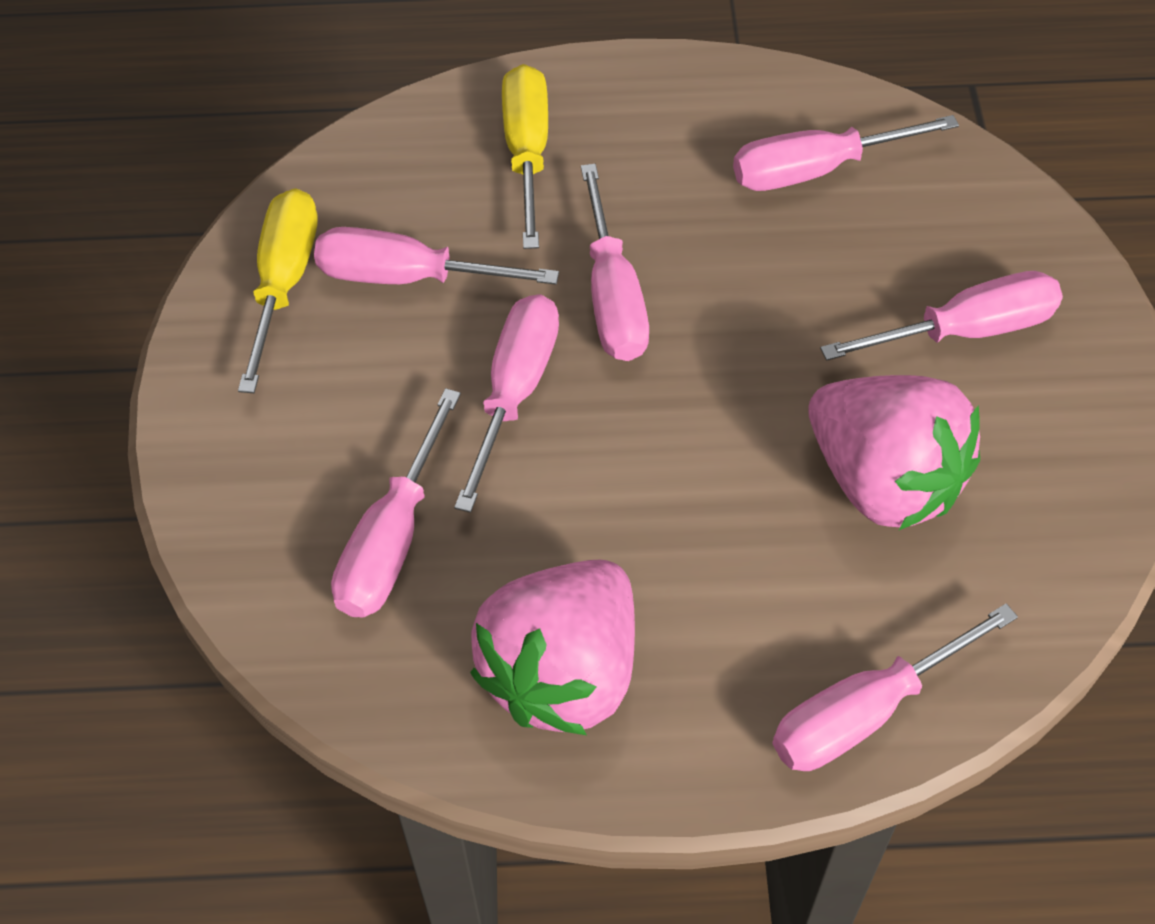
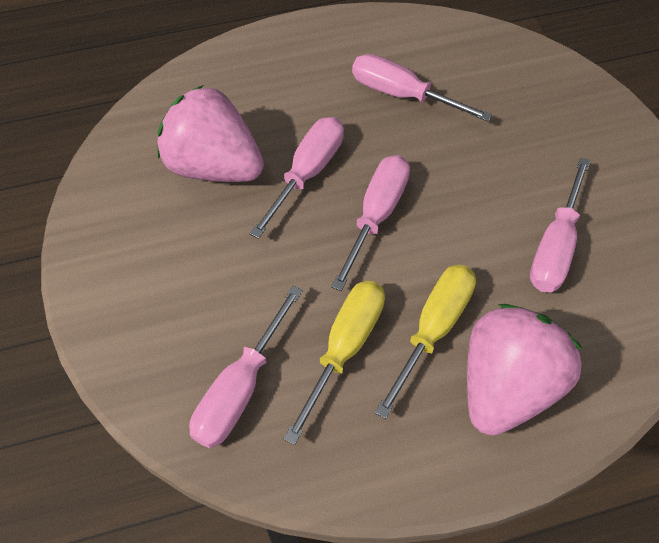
pink screwdriver: 7 -> 5

